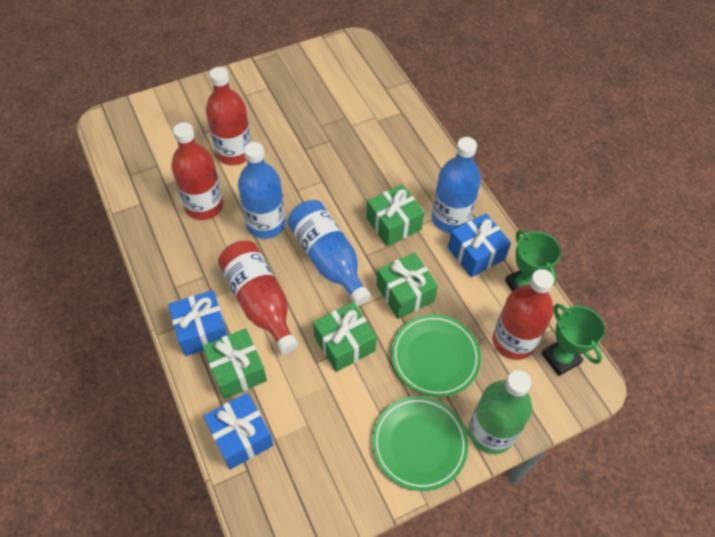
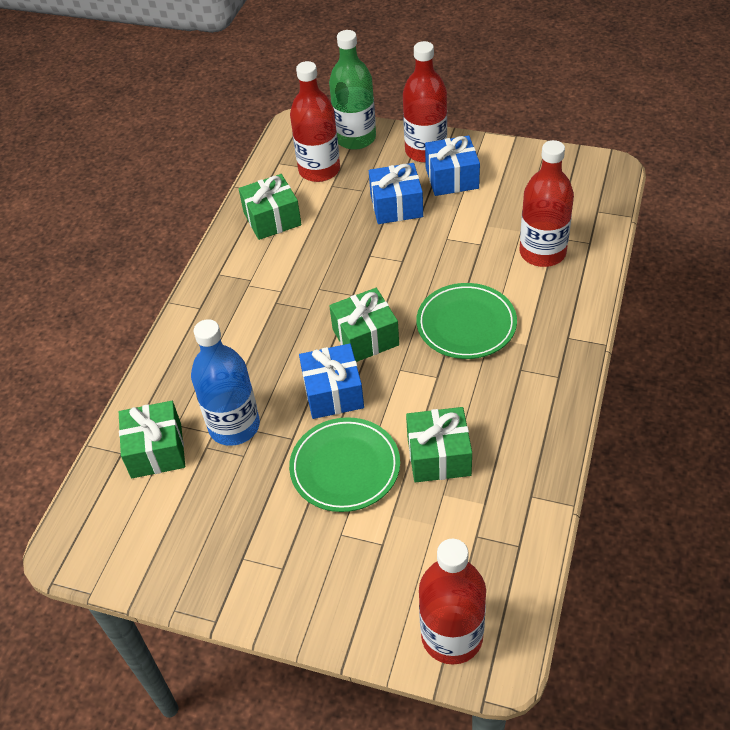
blue bottle: 3 -> 1
green trophy: 2 -> 0

